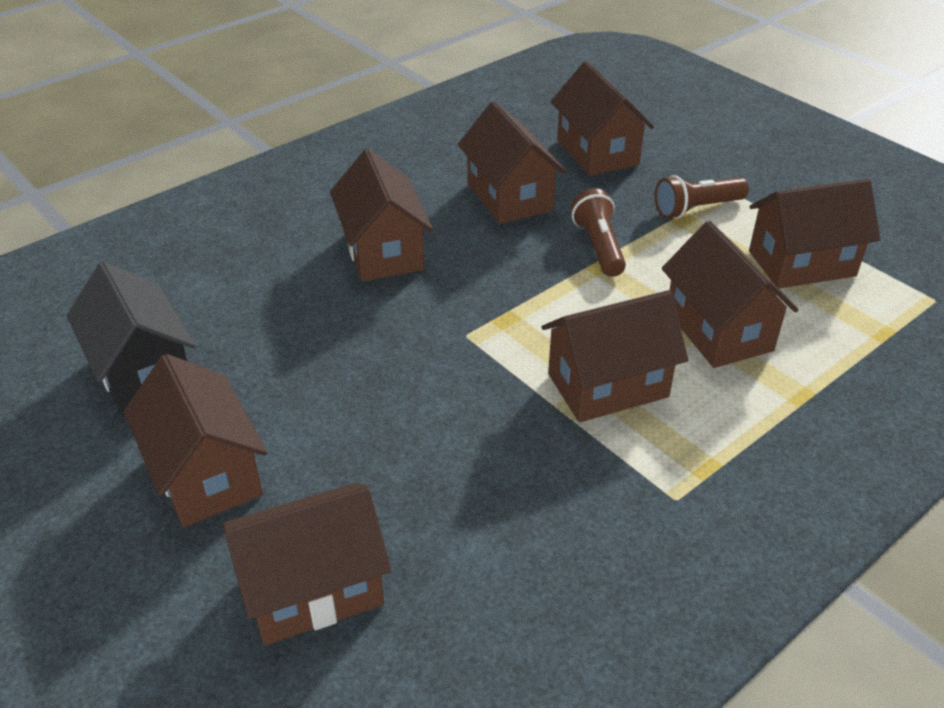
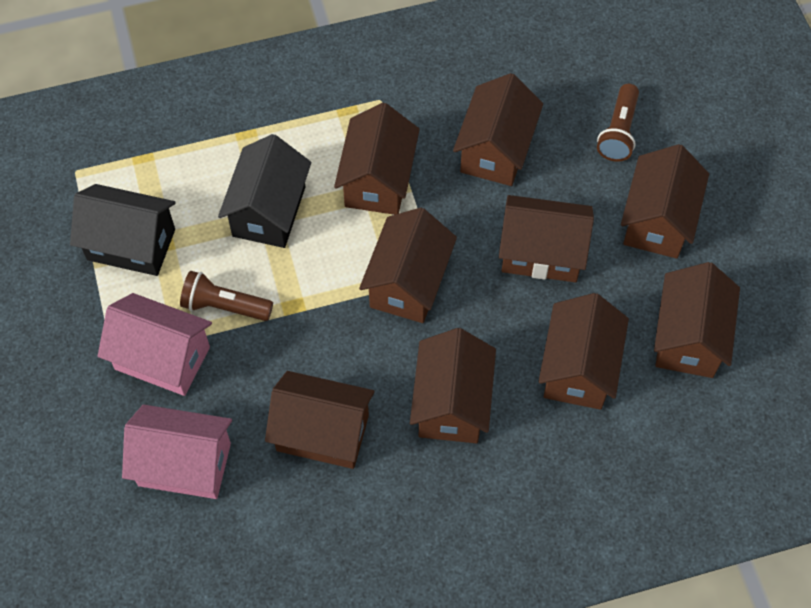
black house: 1 -> 2
brown house: 8 -> 9
pink house: 0 -> 2

